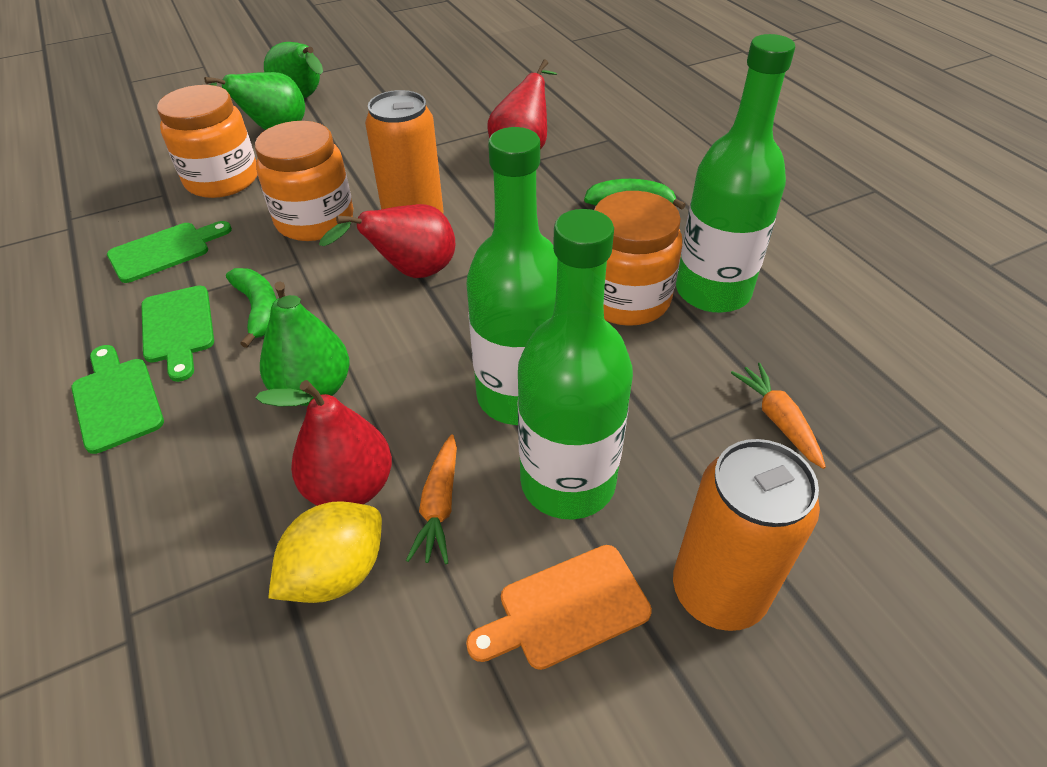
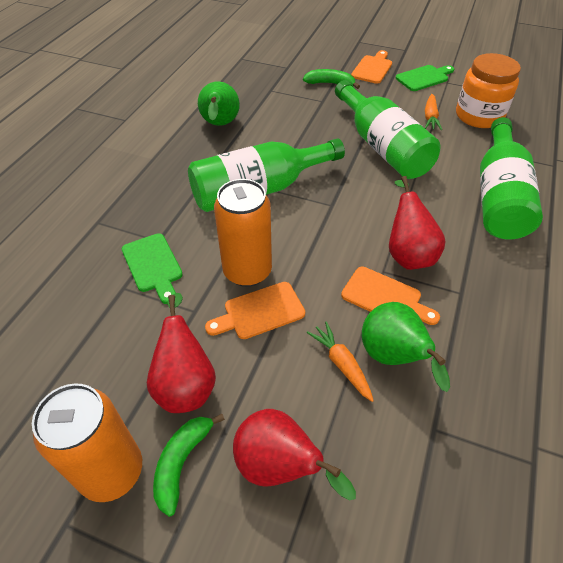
green cutting board: 3 -> 2
green pear: 3 -> 2
orange cutting board: 1 -> 3
orange jar: 3 -> 1
yellow lemon: 1 -> 0

